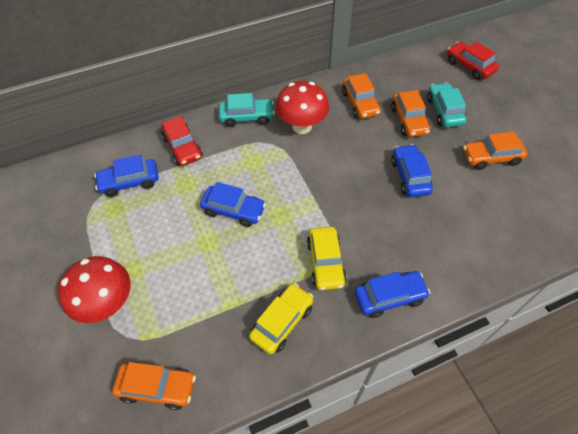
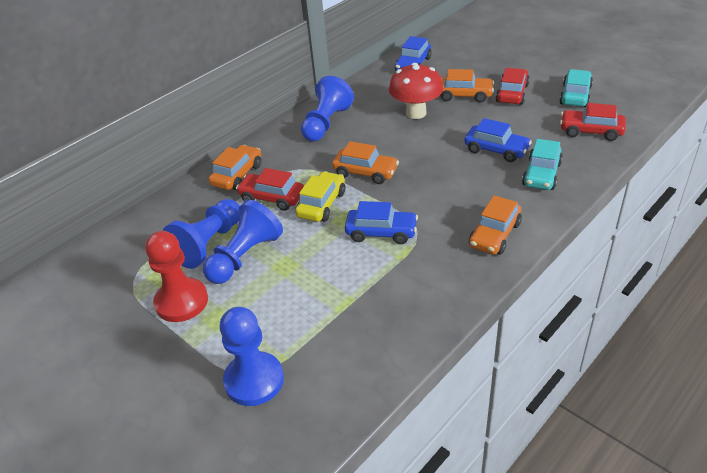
blue car: 4 -> 3
blue pawn: 0 -> 4
red car: 2 -> 3
red mushroom: 2 -> 1
red pawn: 0 -> 1
yellow car: 2 -> 1

